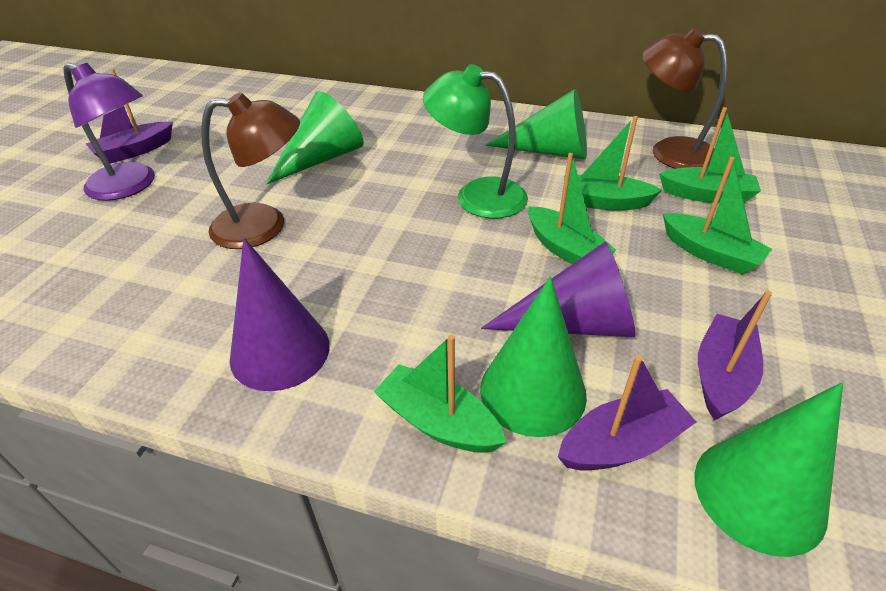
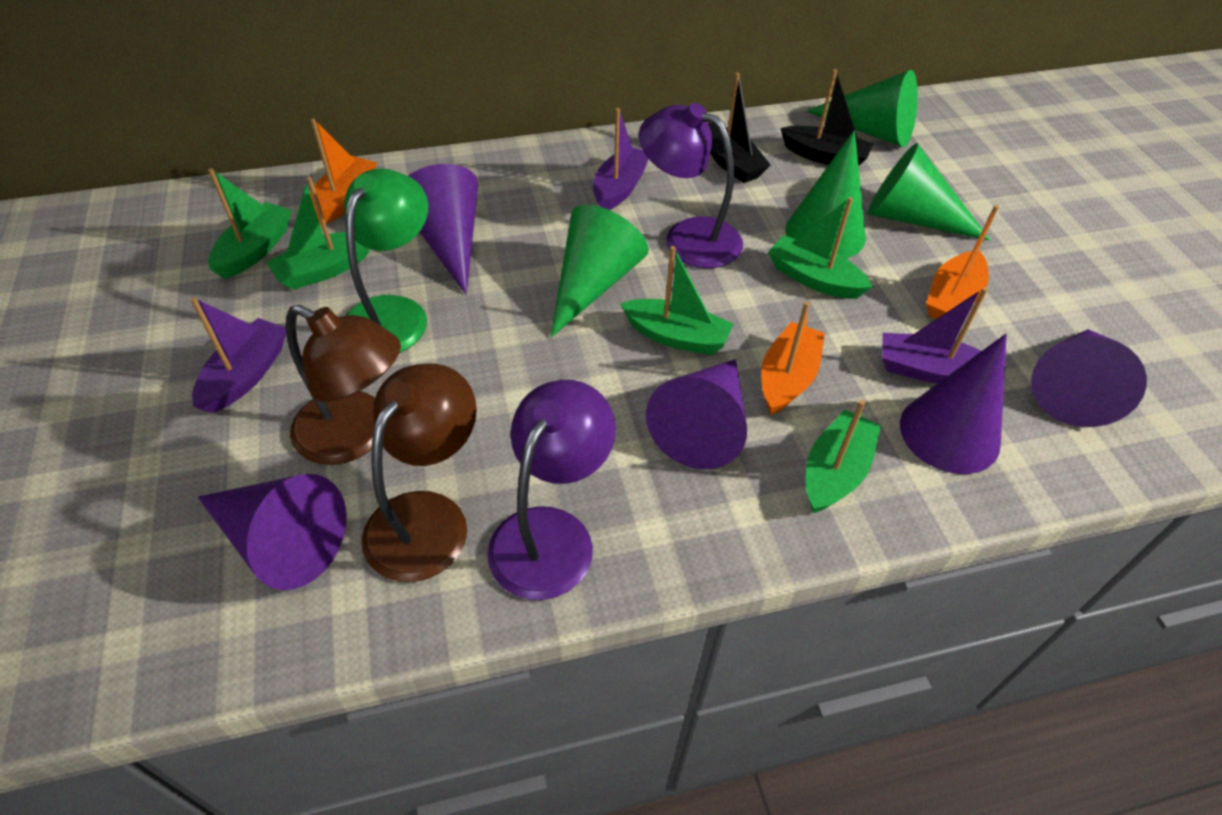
black boat: 0 -> 2
orange boat: 0 -> 3
purple cone: 2 -> 5
purple lamp: 1 -> 2

